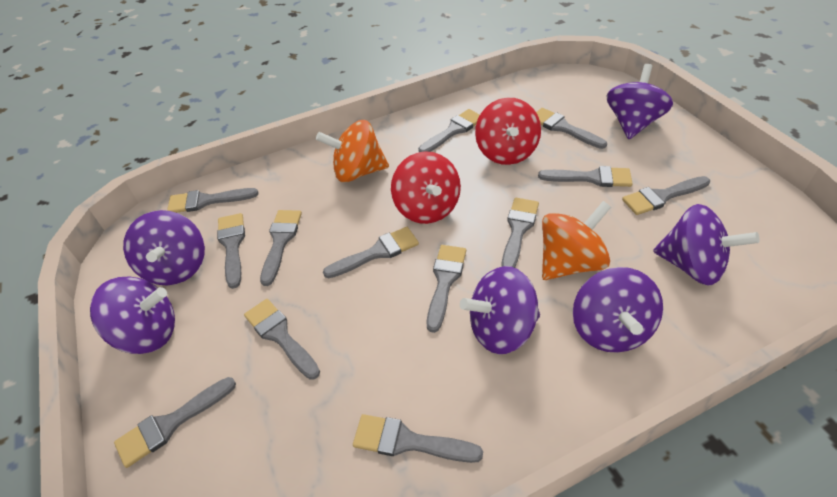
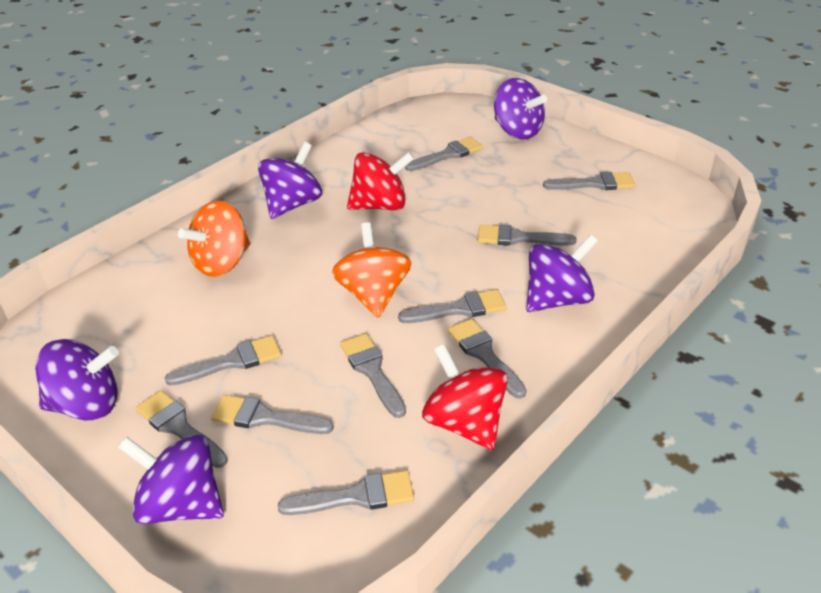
grey brush: 13 -> 10
purple spinning top: 6 -> 5

